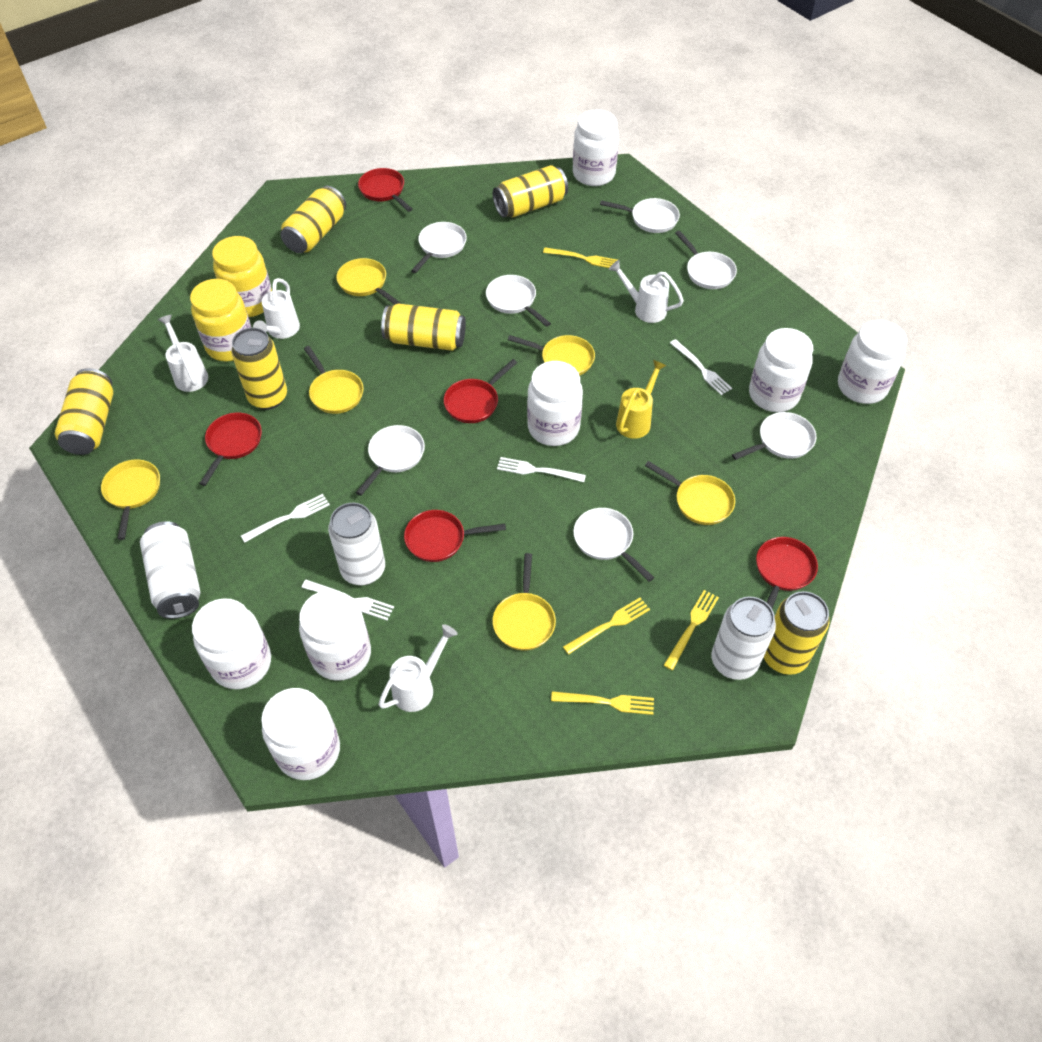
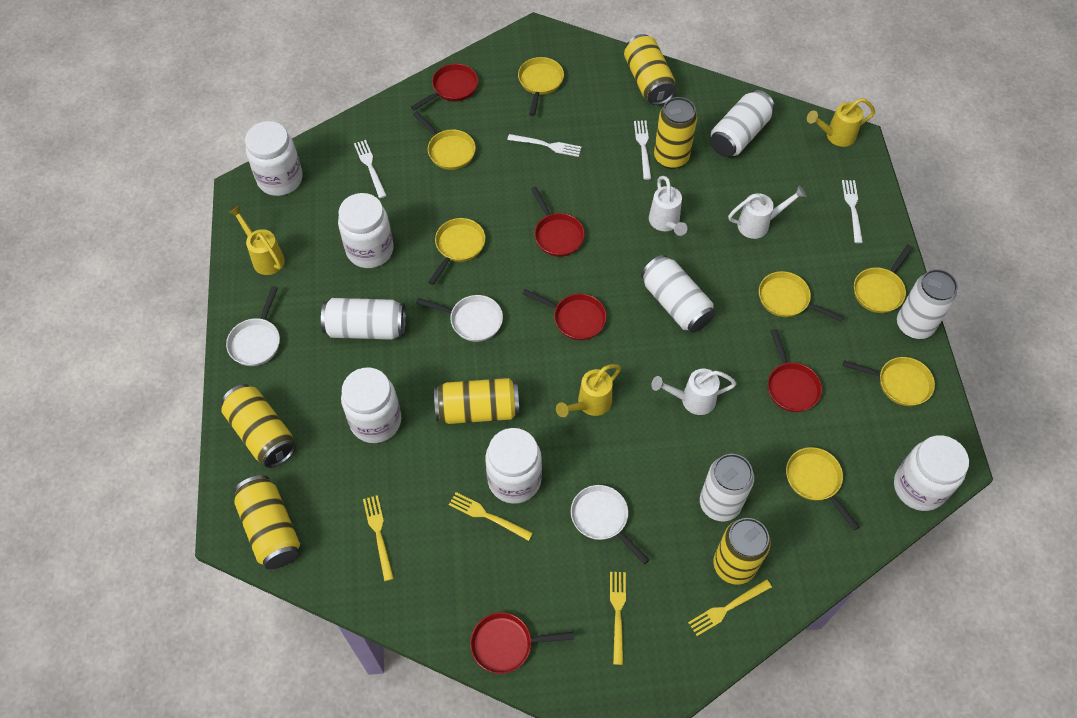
white can: 3 -> 5
white jar: 7 -> 5
white pan: 7 -> 3
white watering can: 4 -> 3
yellow jar: 2 -> 0
yellow pan: 6 -> 7
yellow watering can: 1 -> 3

